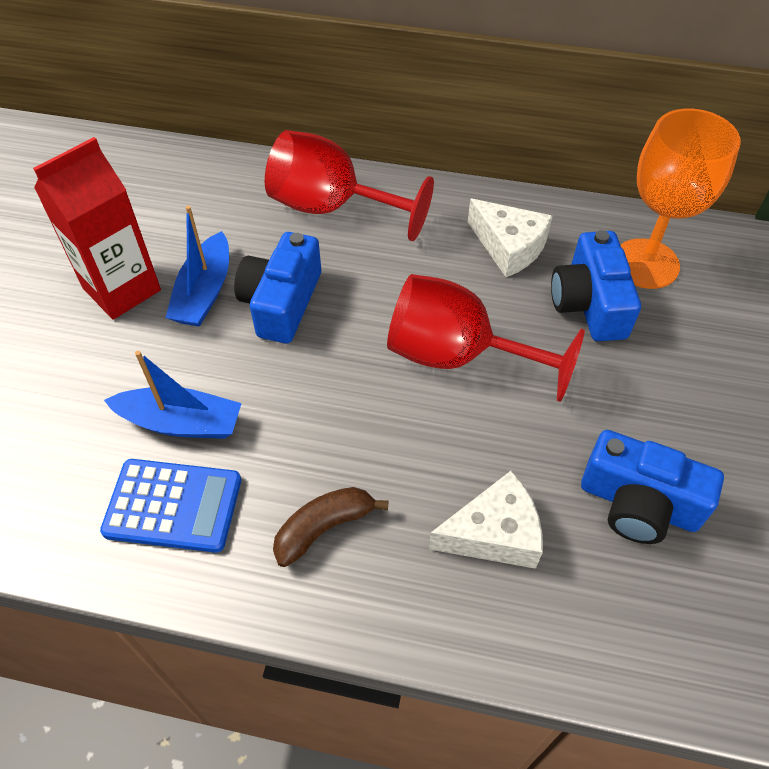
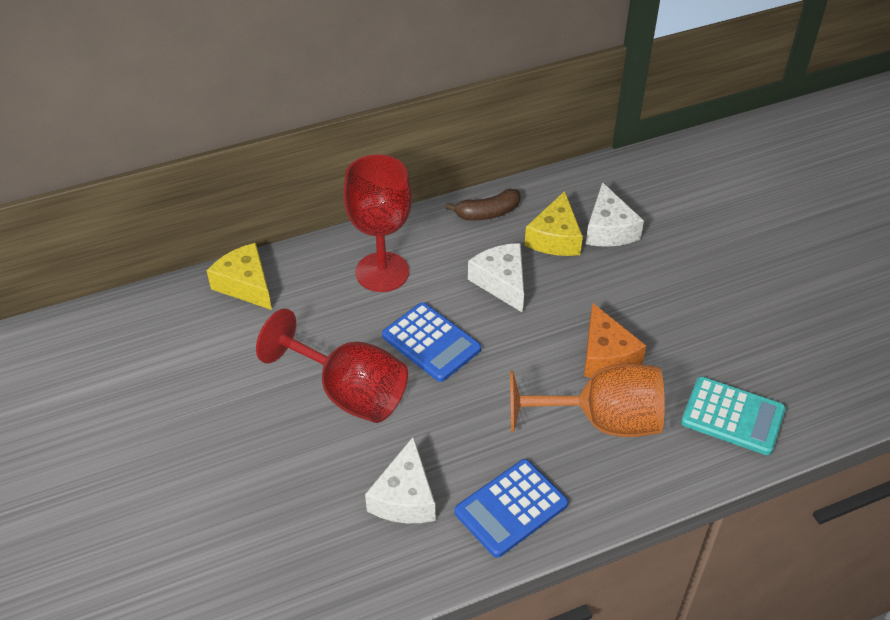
blue boat: 2 -> 0
blue calculator: 1 -> 2
blue camera: 3 -> 0
orange cheese: 0 -> 1
red carton: 1 -> 0
turquoise calculator: 0 -> 1
white cheese: 2 -> 3
yellow cheese: 0 -> 2

